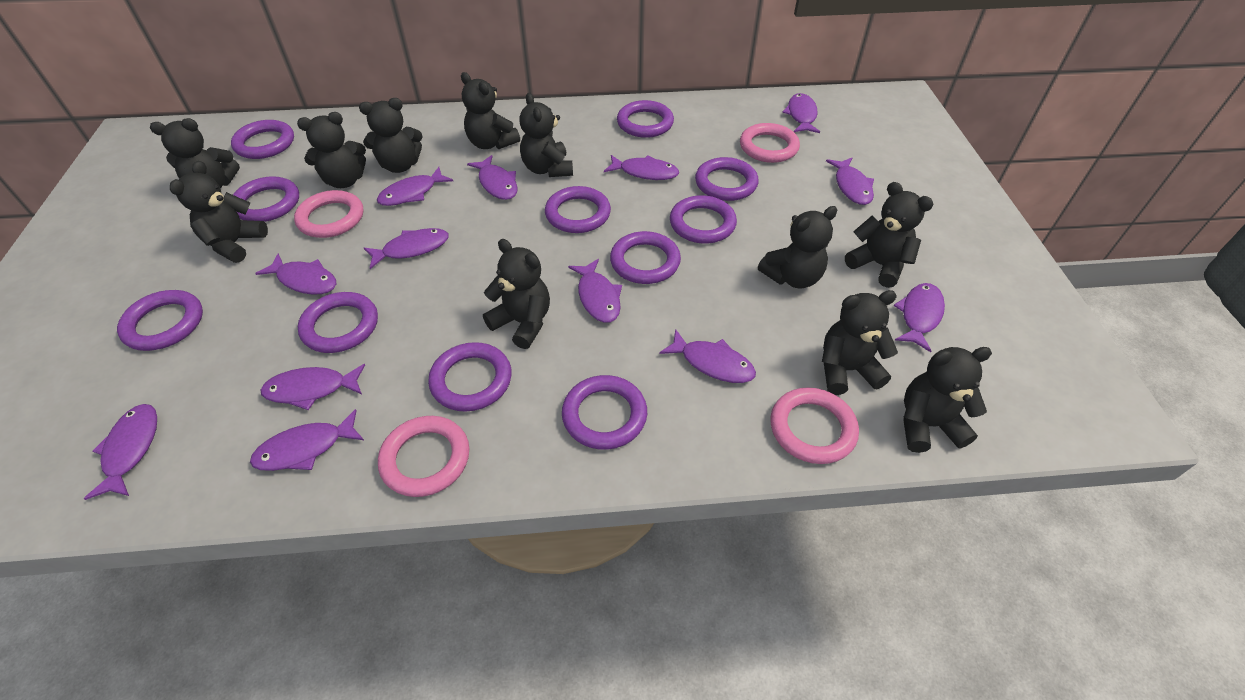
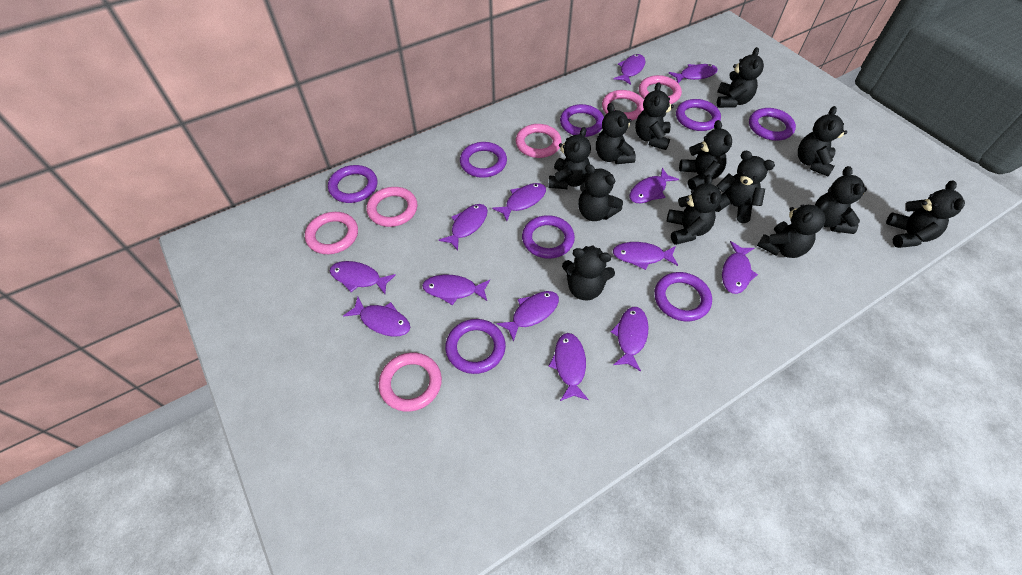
black teddy bear: 11 -> 13
pink ring: 4 -> 6
purple ring: 11 -> 8

